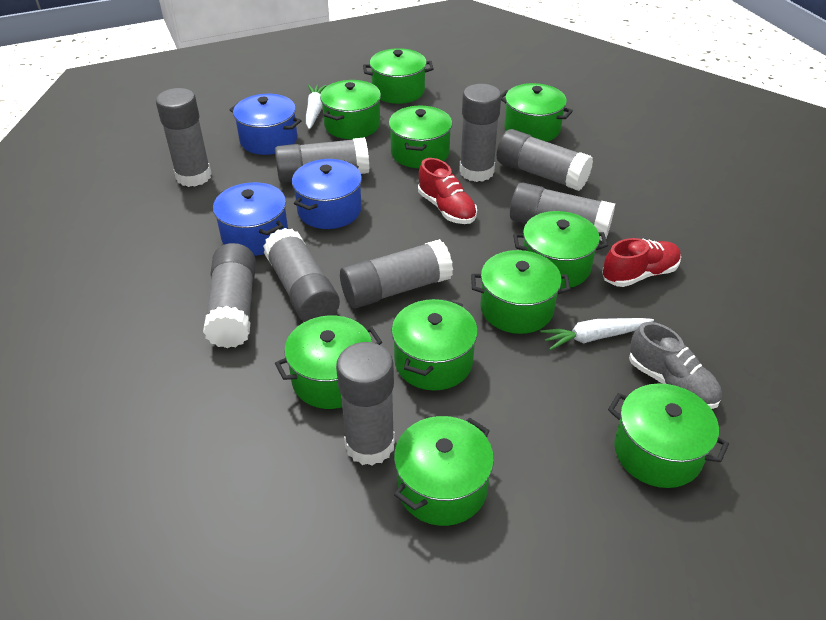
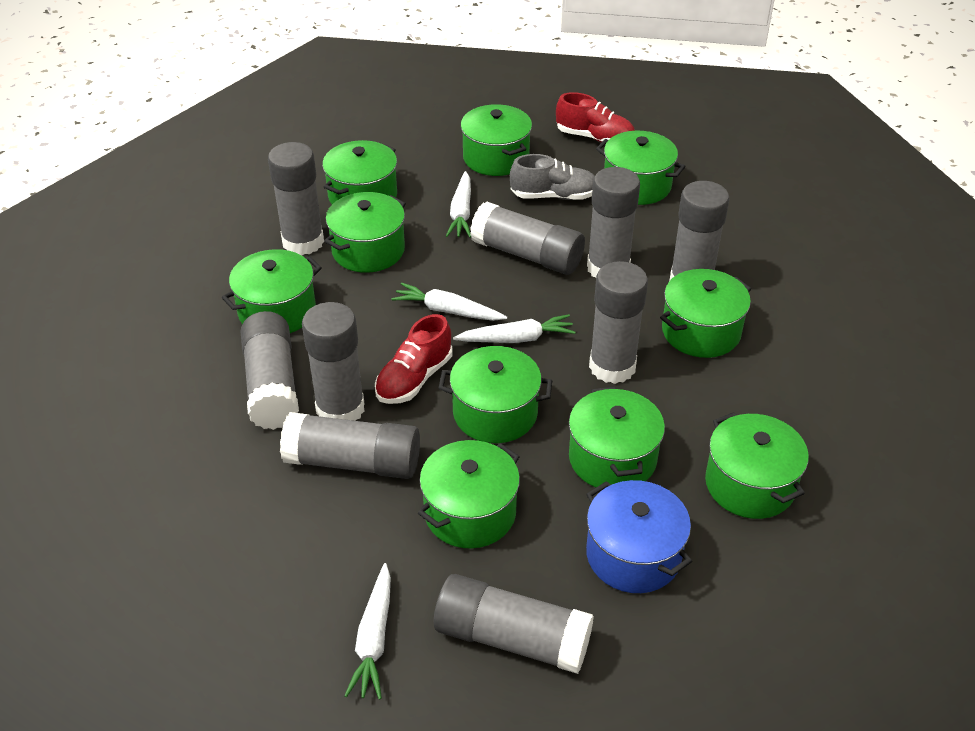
blue pot: 3 -> 1
white carrot: 2 -> 4

